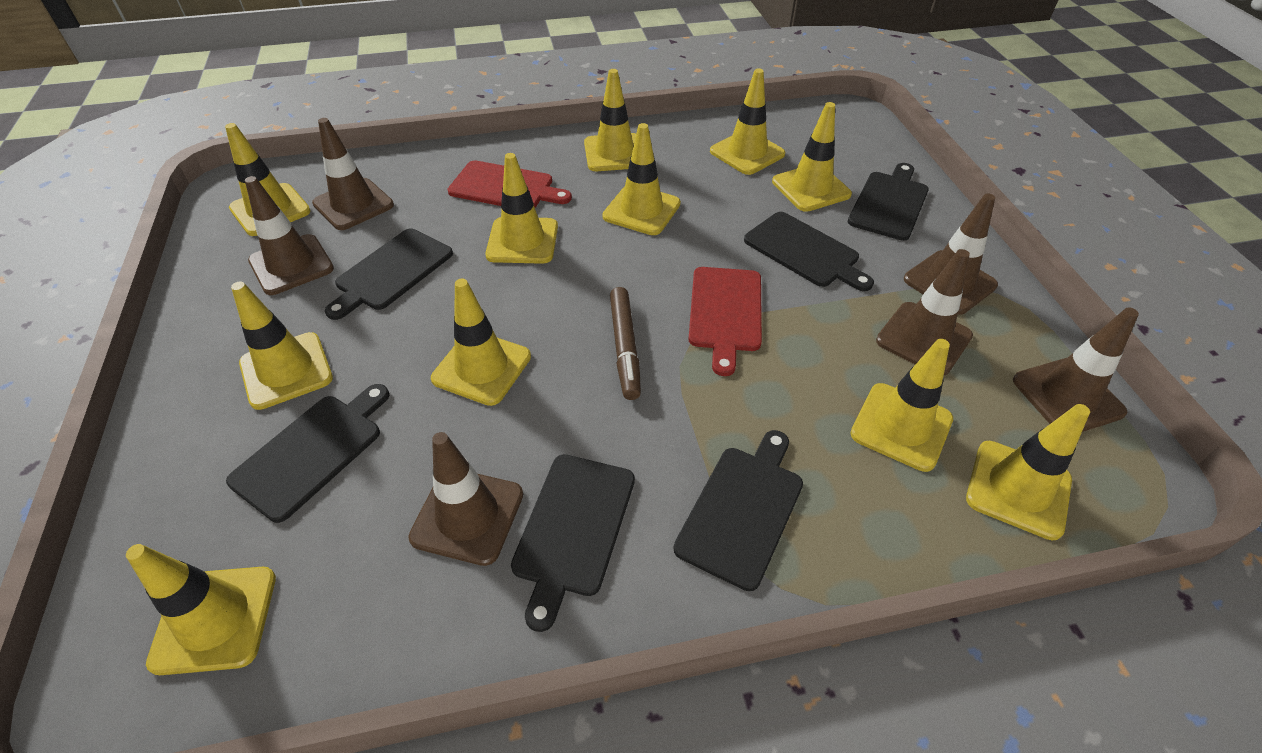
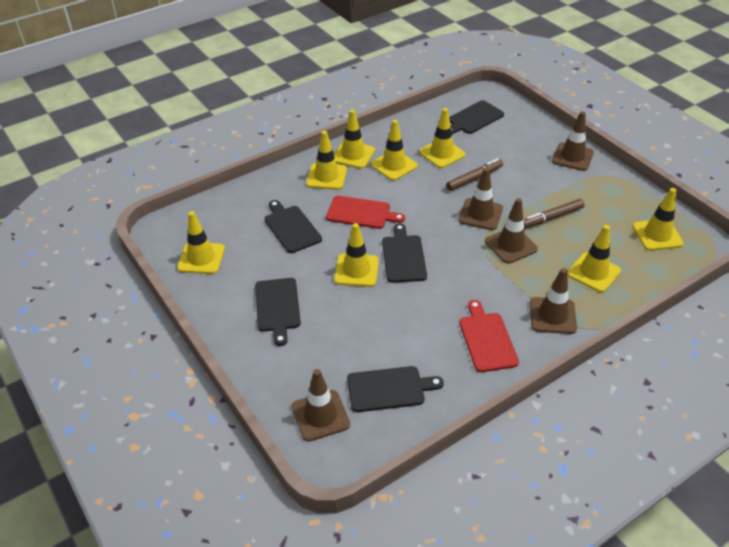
black cutting board: 6 -> 5
brown marker: 1 -> 2
brown traffic cone: 6 -> 5
yellow traffic cone: 11 -> 8

